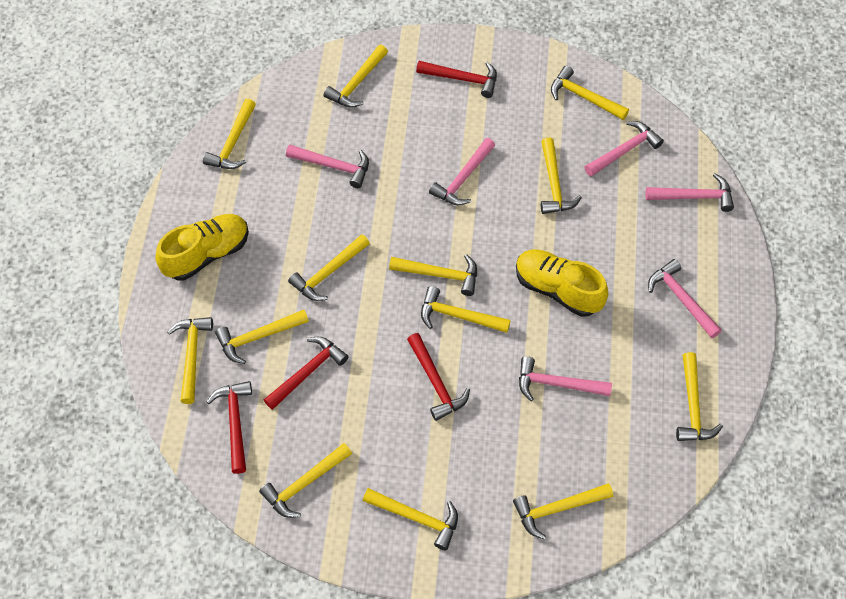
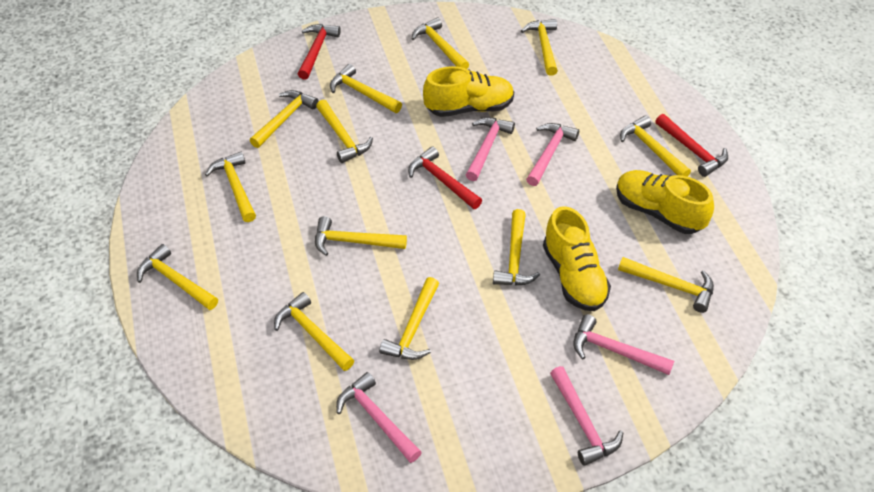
pink hammer: 6 -> 5
red hammer: 4 -> 3
yellow shoe: 2 -> 3

